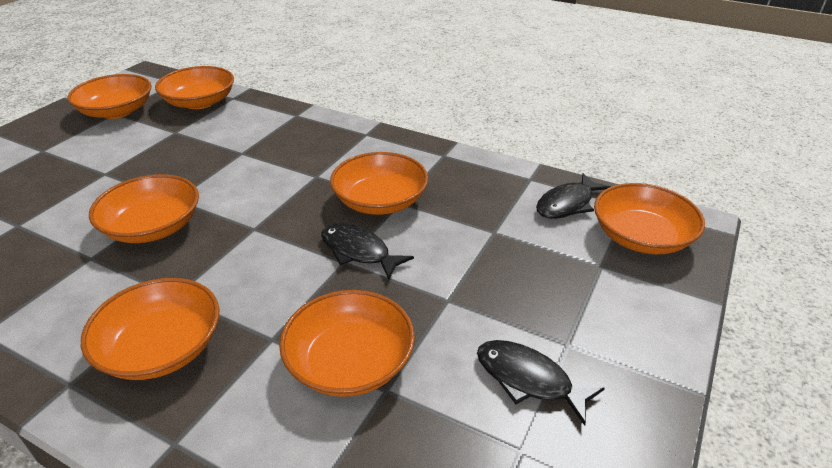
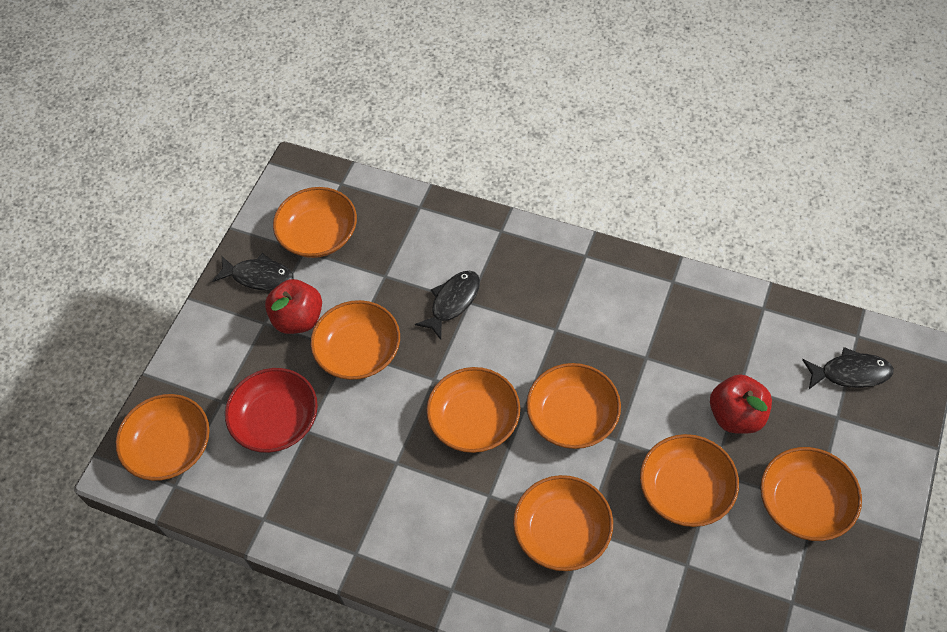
orange bowl: 7 -> 8
red apple: 0 -> 2
red bowl: 0 -> 1

